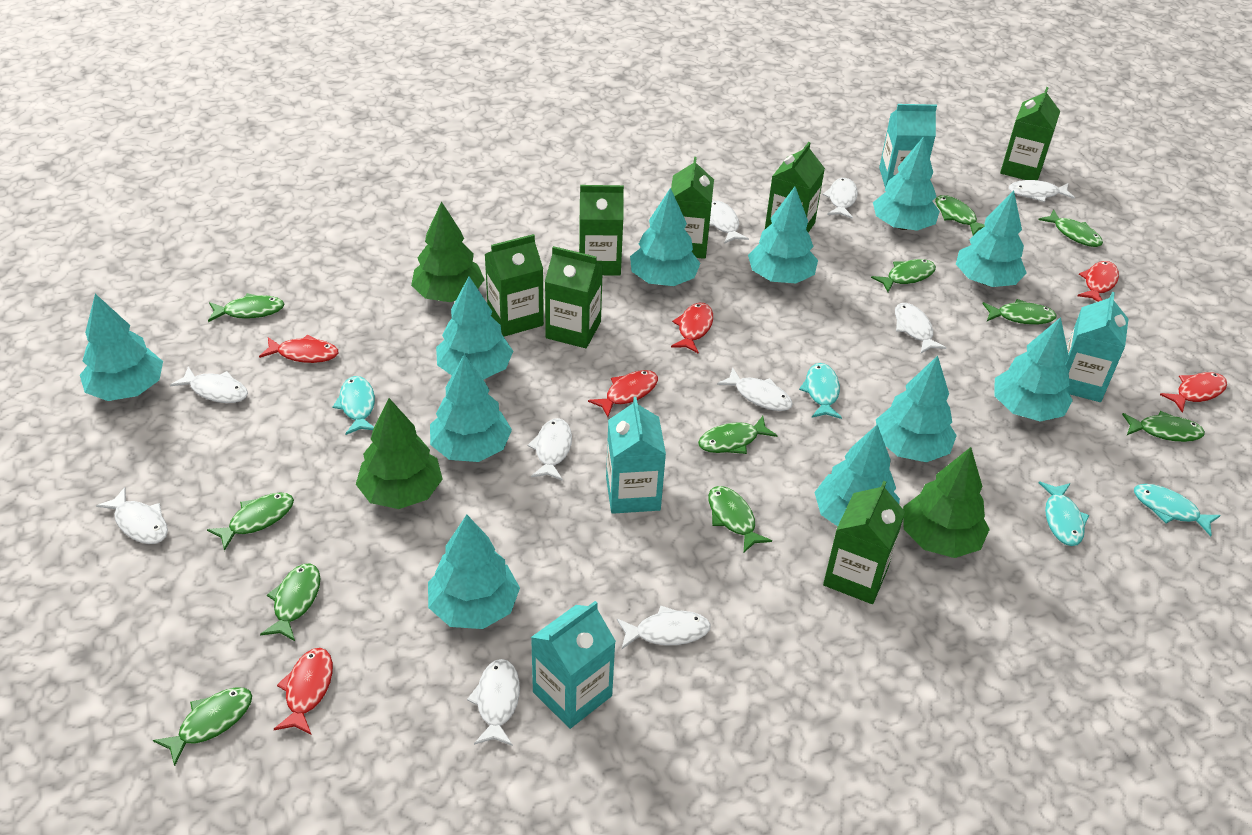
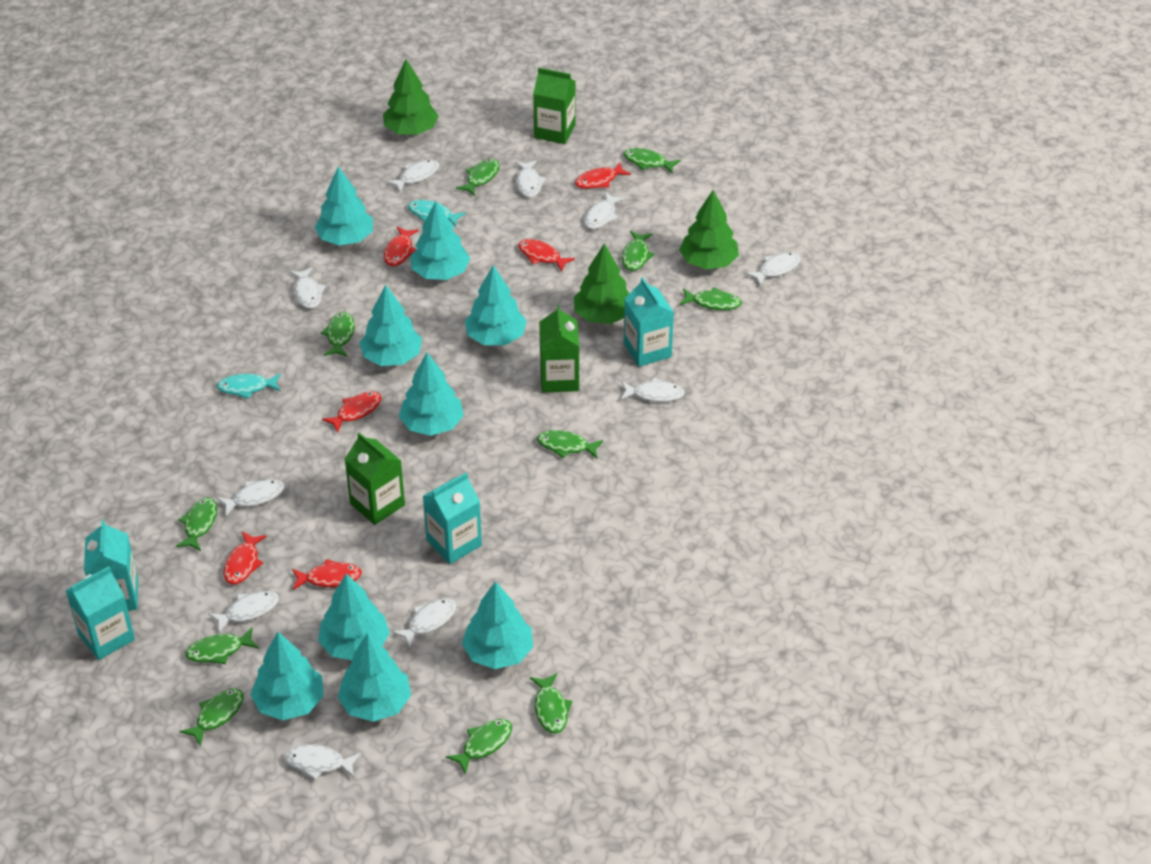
green carton: 7 -> 3
turquoise fish: 4 -> 2
turquoise tree: 11 -> 9

